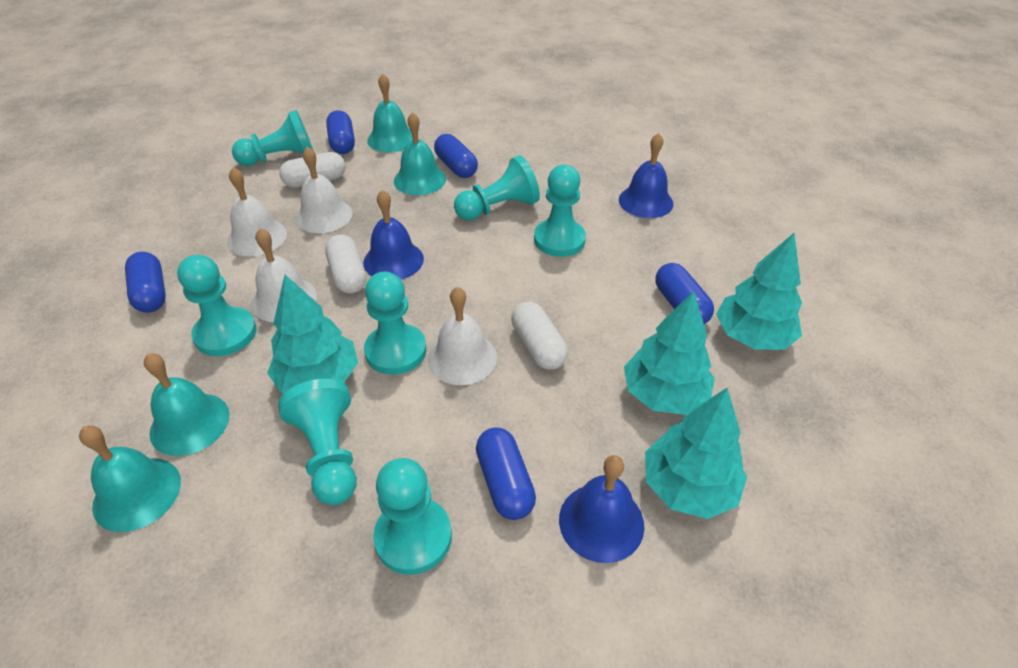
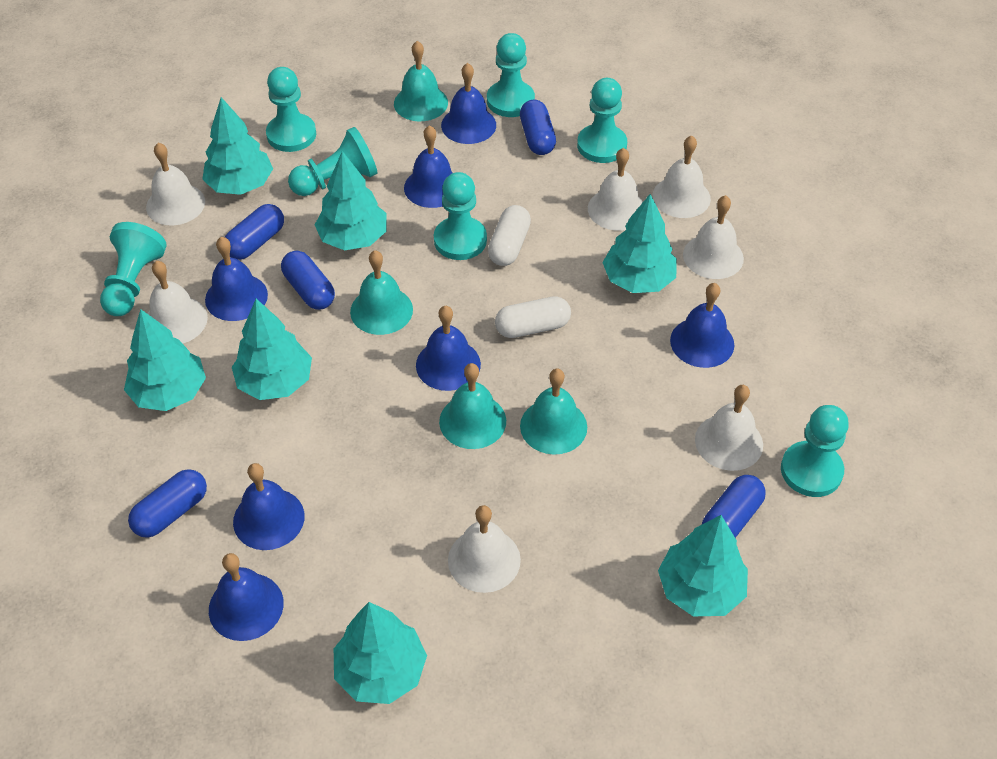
blue bell: 3 -> 7
turquoise tree: 4 -> 7
white bell: 4 -> 7
white capsule: 3 -> 2

